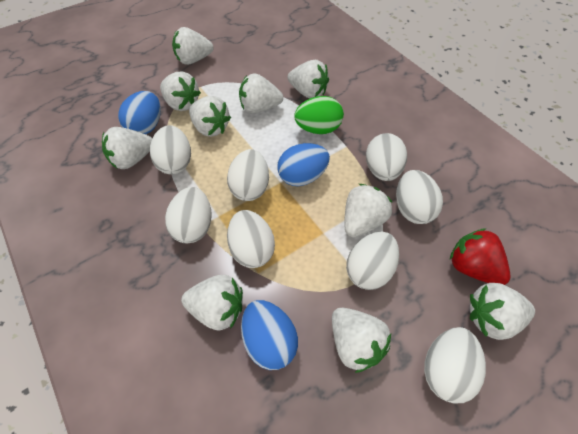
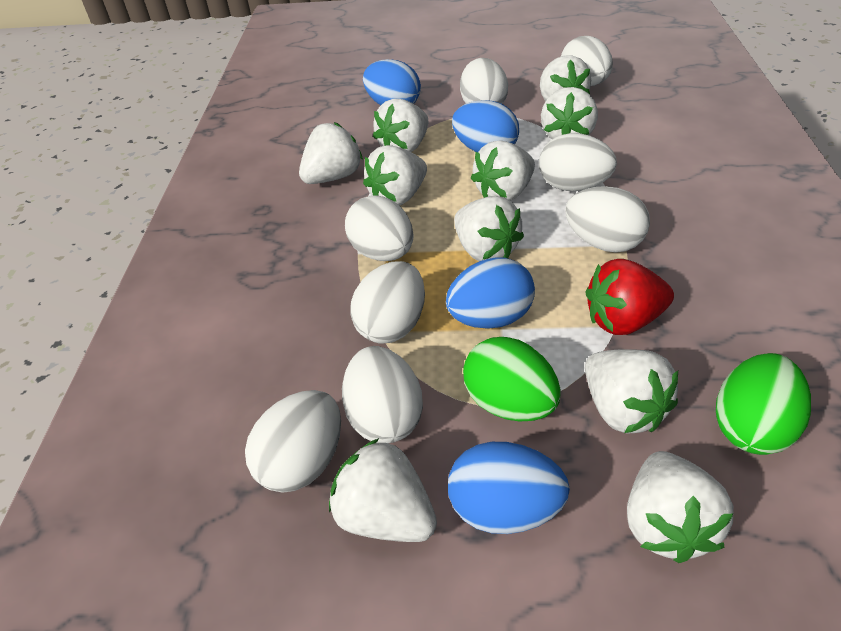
blue egg: 3 -> 4
green egg: 1 -> 2

